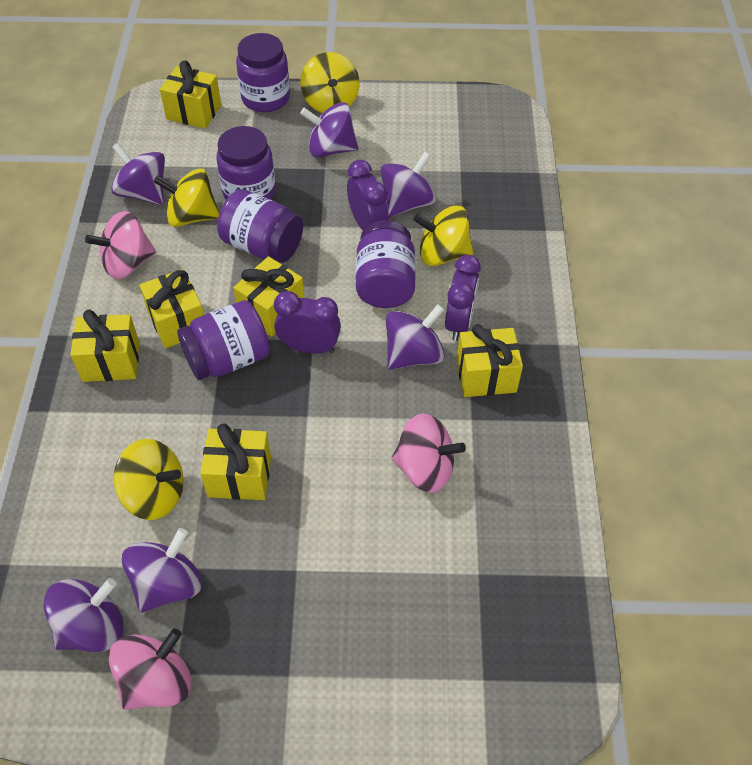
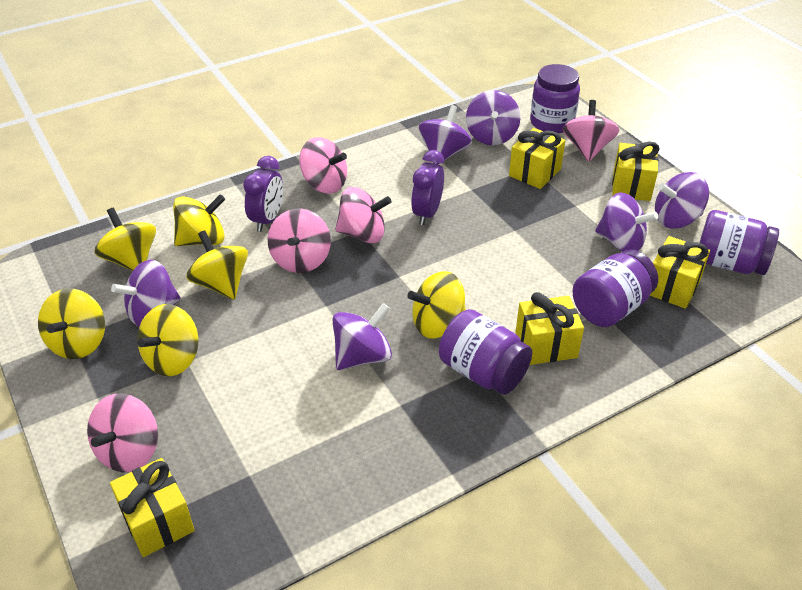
pink spinning top: 3 -> 5
purple clock: 3 -> 2
purple jar: 5 -> 4
yellow gift: 6 -> 5
yellow spinning top: 4 -> 6

